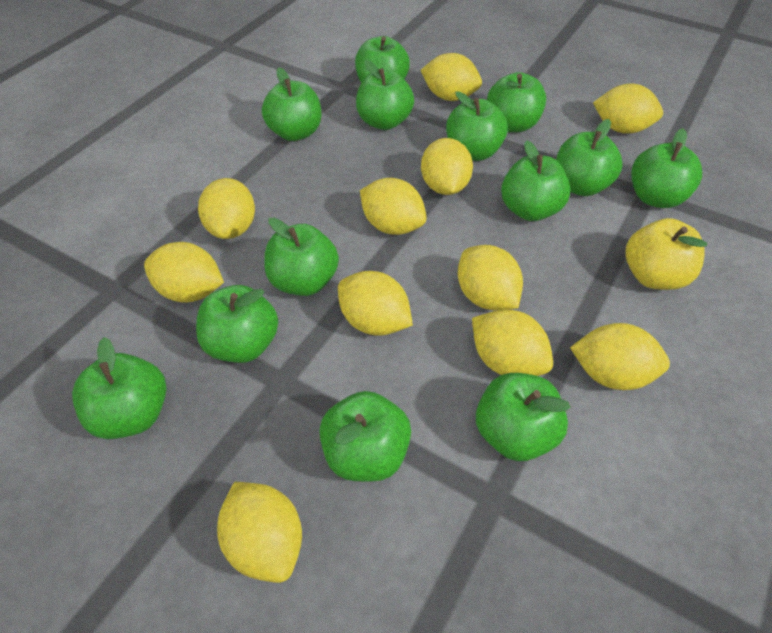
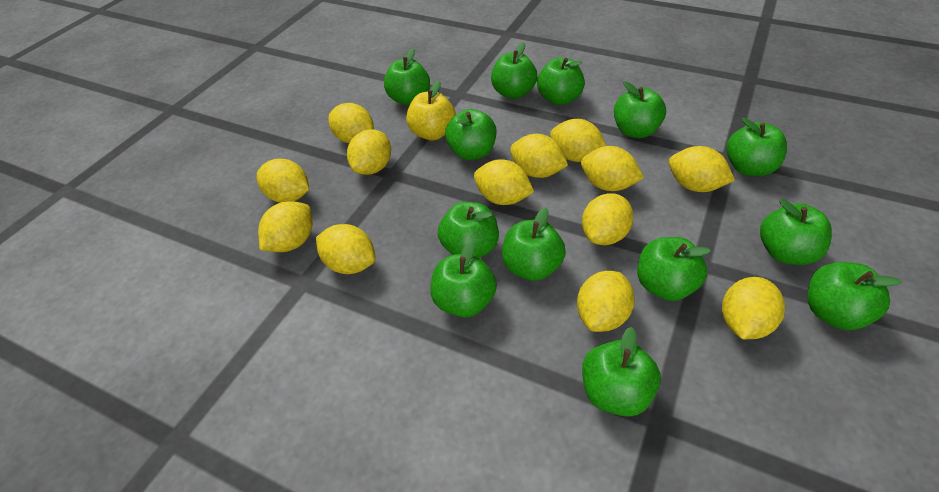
yellow lemon: 11 -> 13

